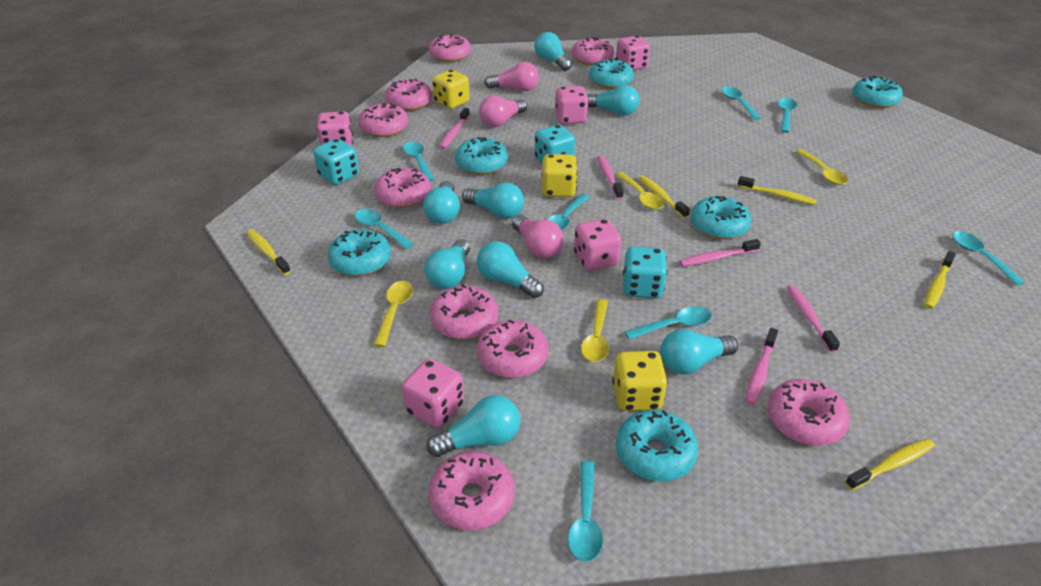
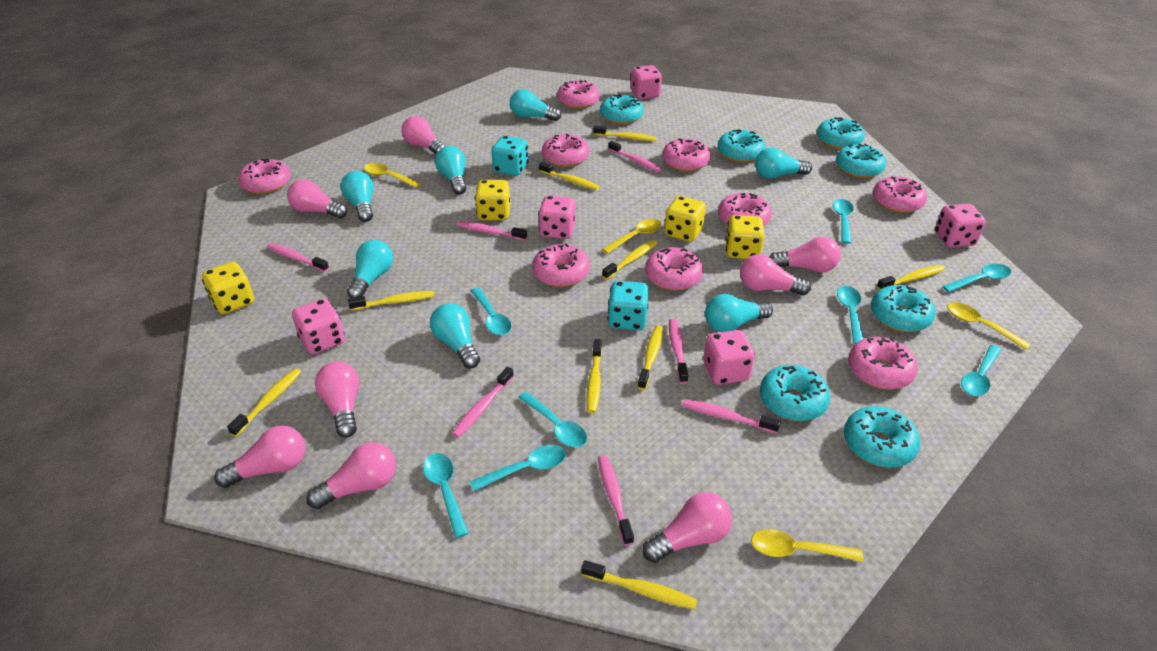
pink light bulb: 3 -> 8
pink toothbrush: 5 -> 7
turquoise dice: 3 -> 2
turquoise donut: 6 -> 7
turquoise light bulb: 8 -> 7
yellow dice: 3 -> 4
yellow toothbrush: 5 -> 9

